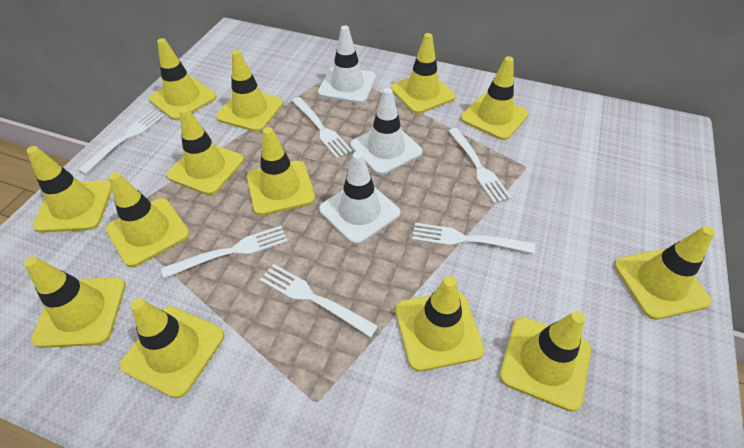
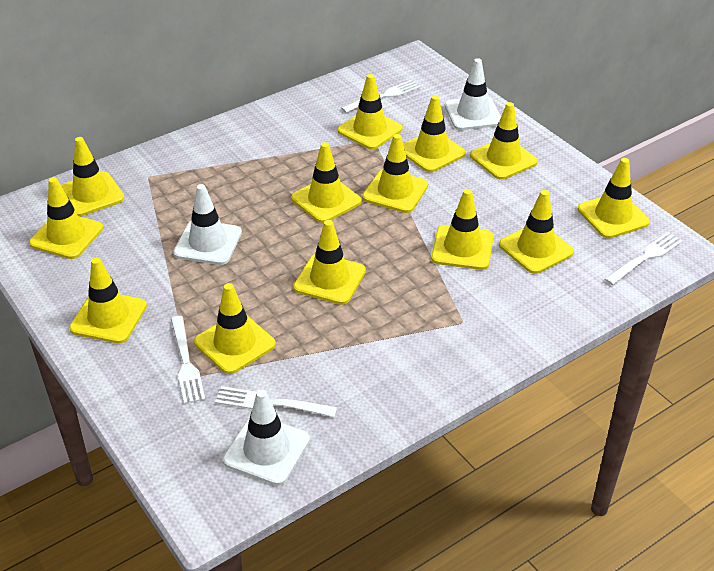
white fork: 6 -> 4

